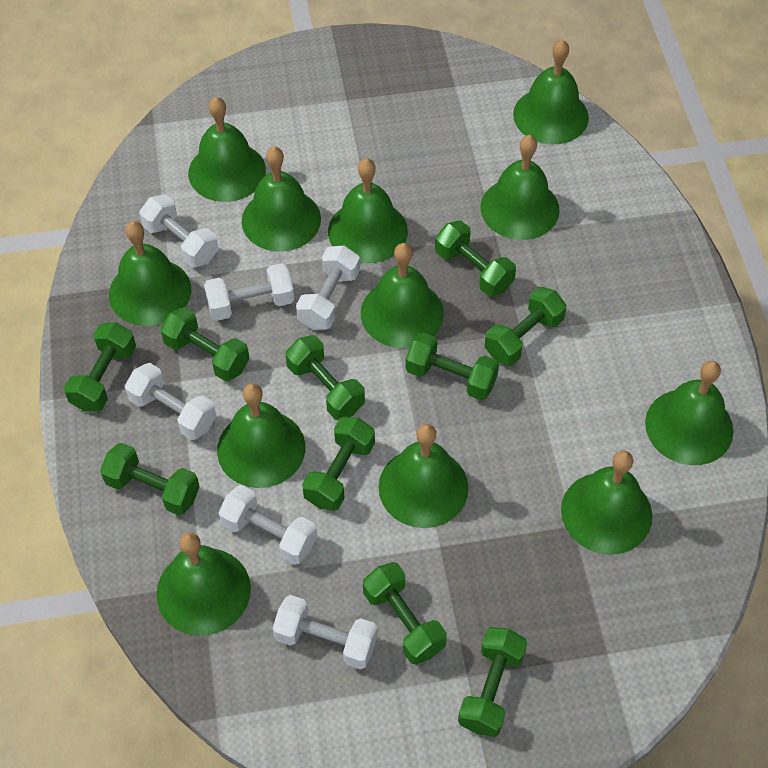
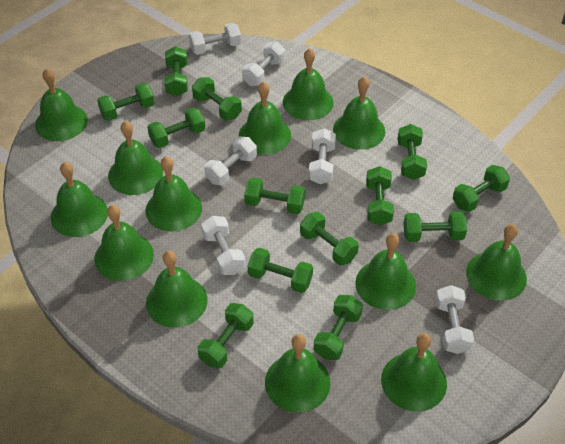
green bell: 12 -> 13
green dumbbell: 10 -> 13

